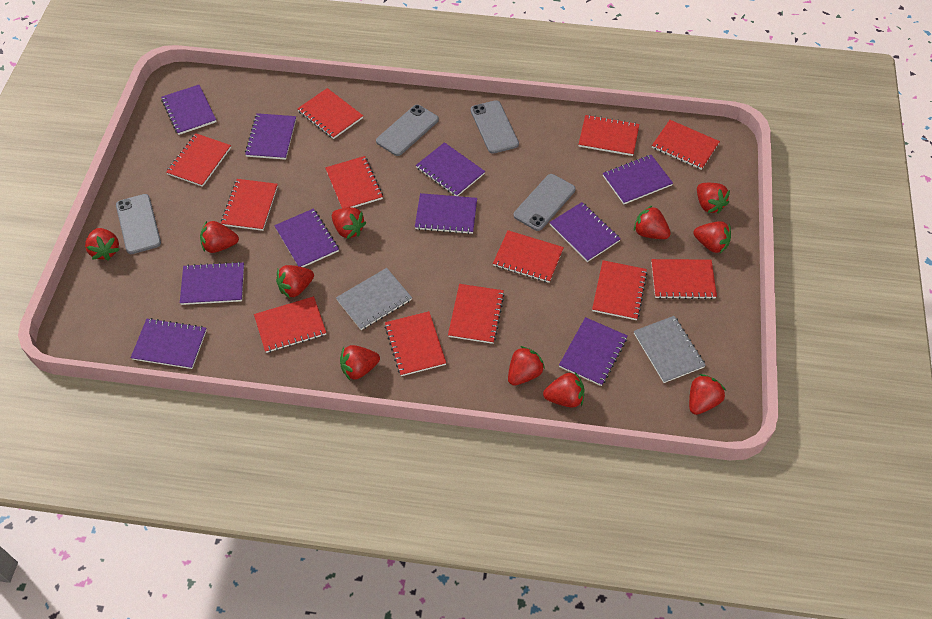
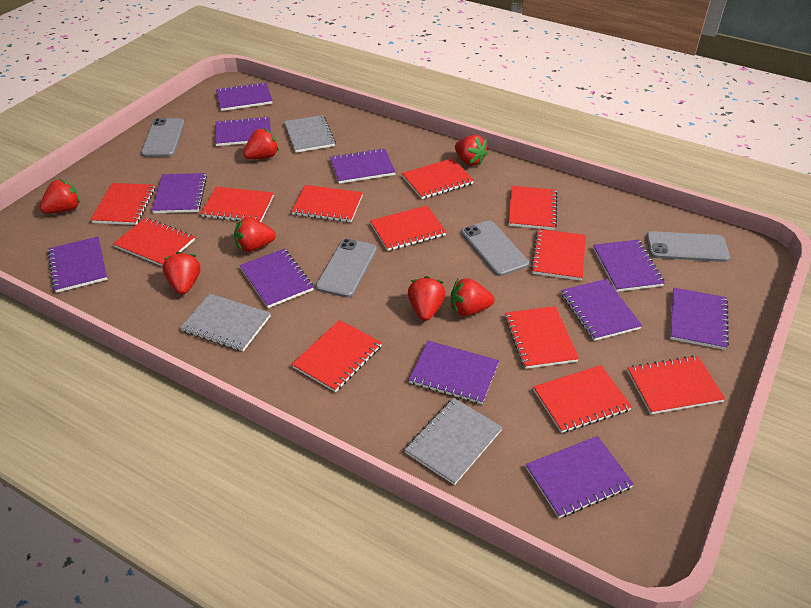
grey notebook: 2 -> 3
purple notebook: 10 -> 11
red strawberry: 11 -> 7

